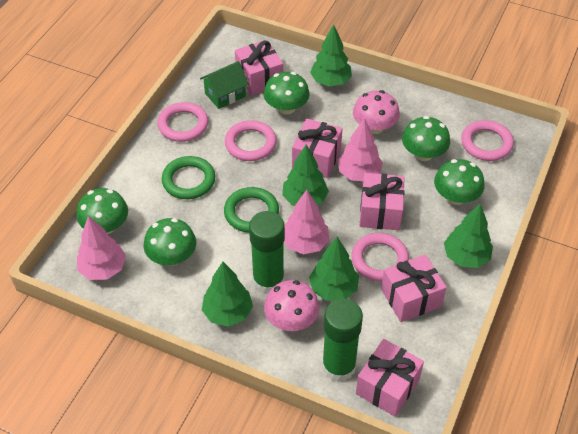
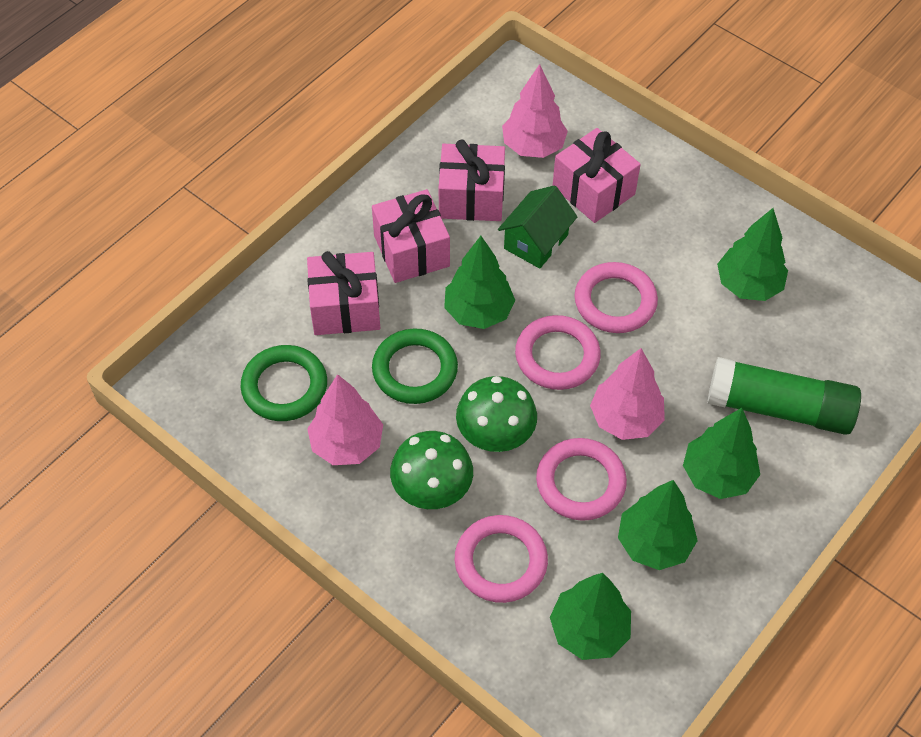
green glue stick: 2 -> 1
green mushroom: 5 -> 2
pink gift: 5 -> 4
pink mushroom: 2 -> 0

